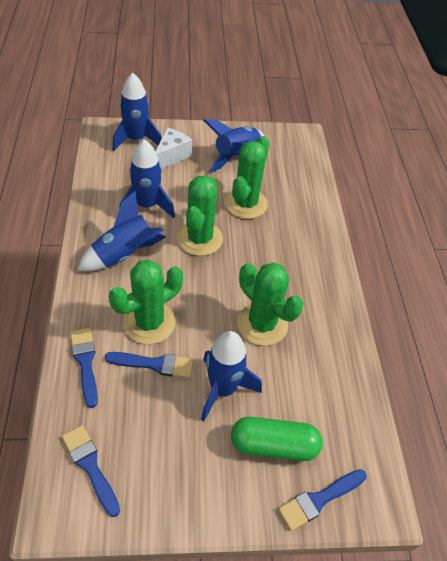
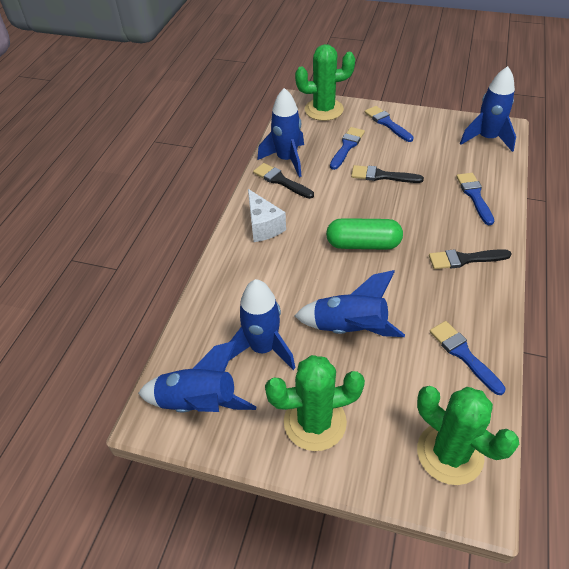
black brush: 0 -> 3
green cactus: 4 -> 3

